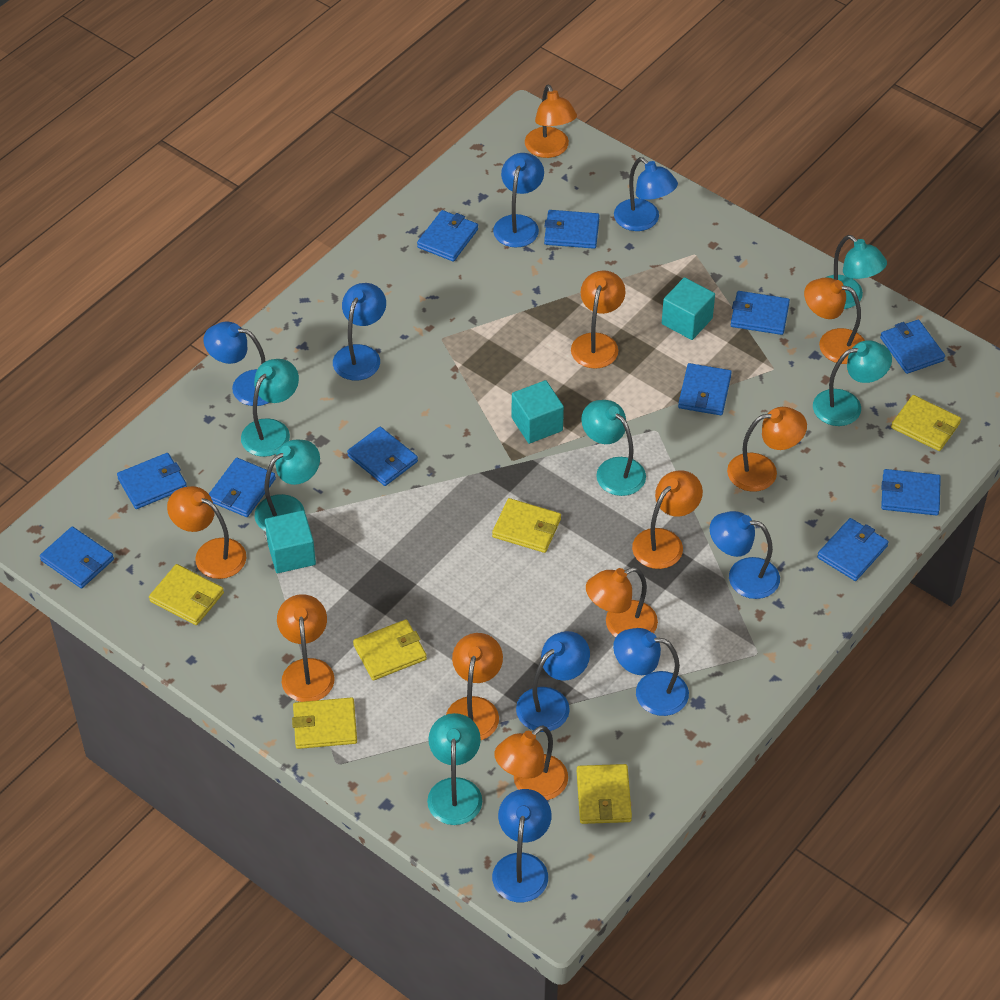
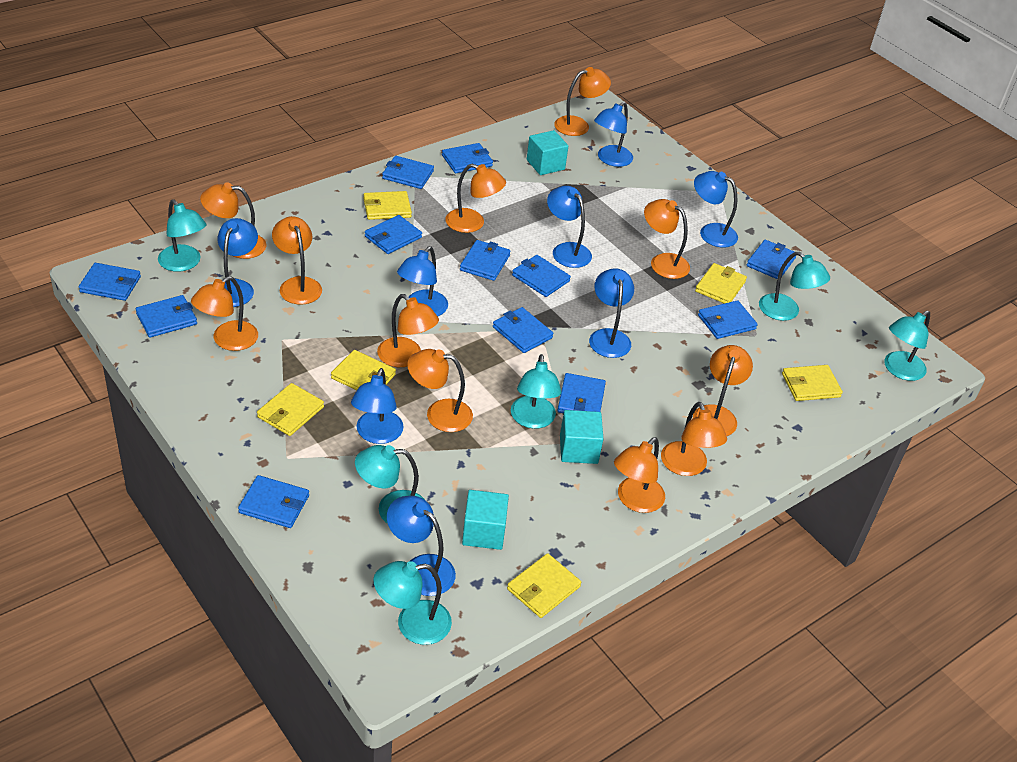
blue wallet: 11 -> 12
orange lamp: 10 -> 11

